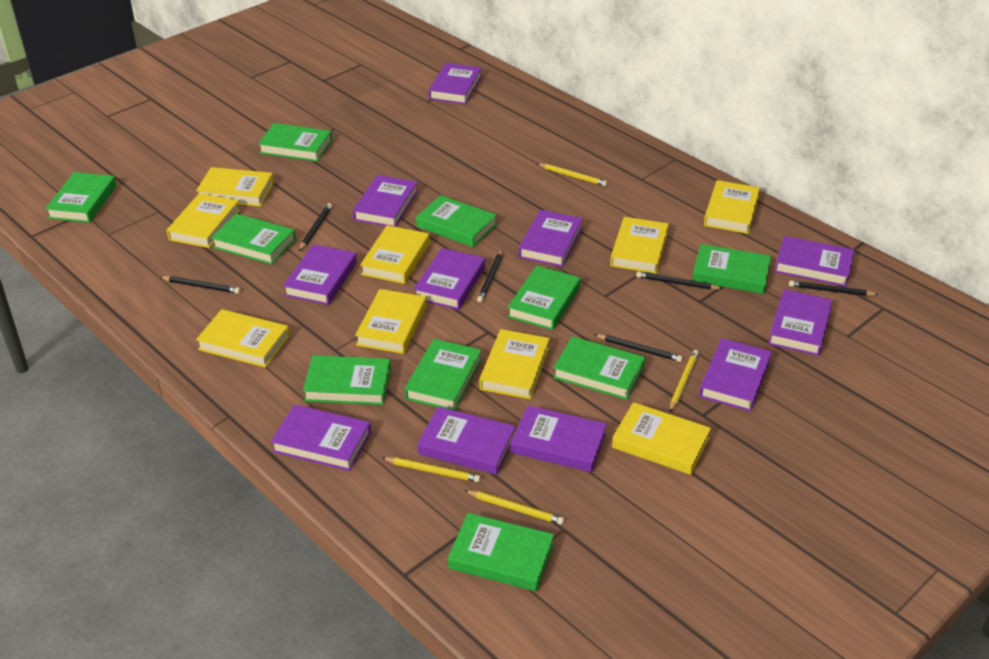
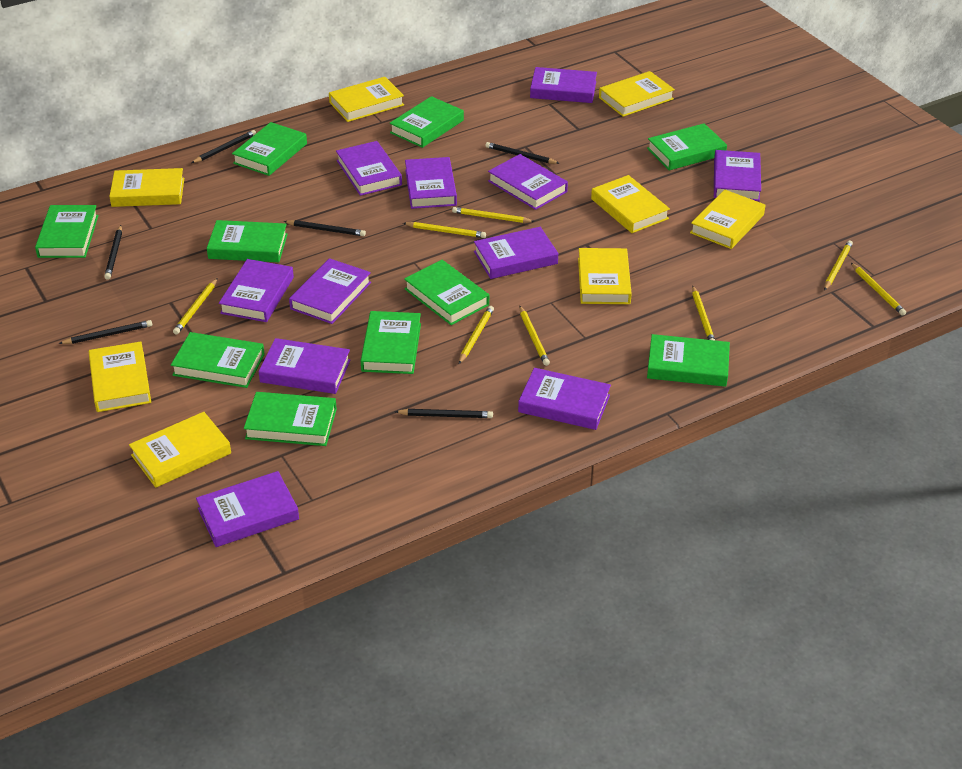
yellow book: 9 -> 8
yellow pencil: 4 -> 8

